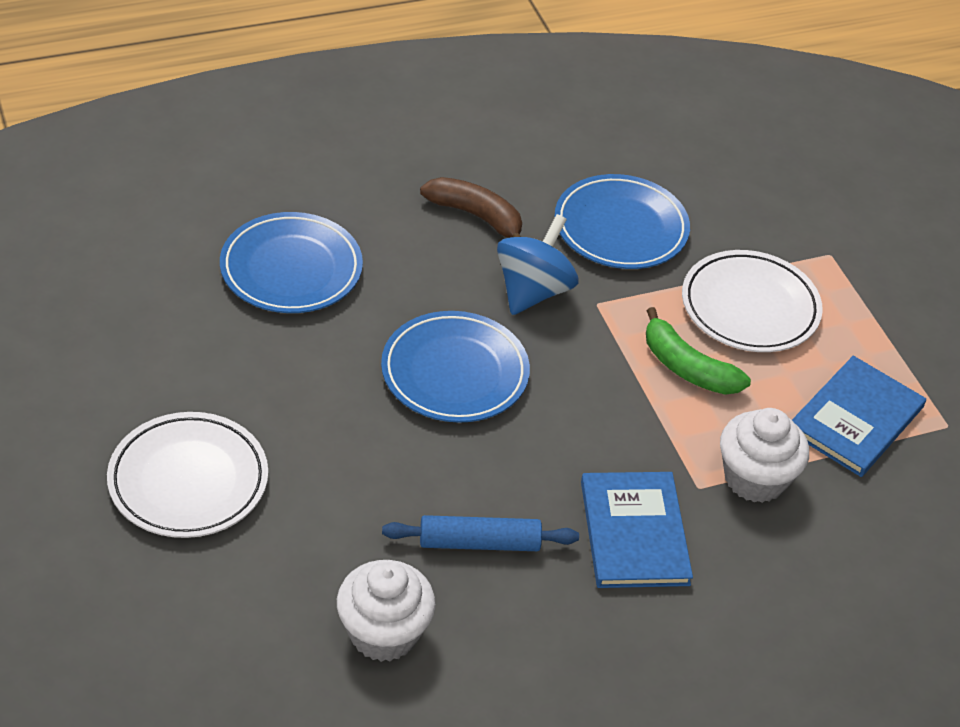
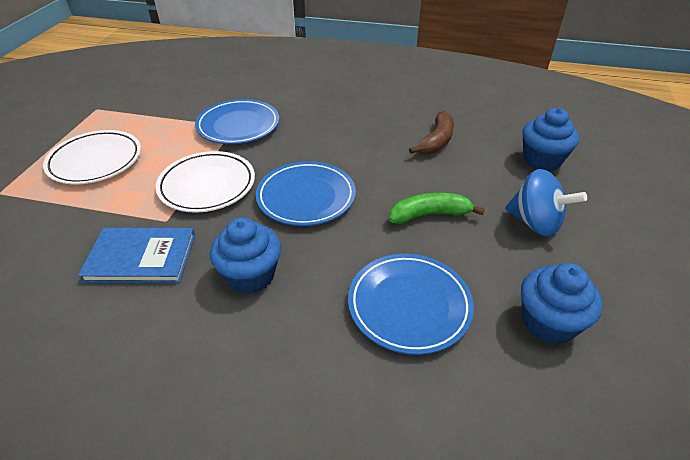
blue book: 2 -> 1
blue cupcake: 0 -> 3
blue rolling pin: 1 -> 0
white cupcake: 2 -> 0

